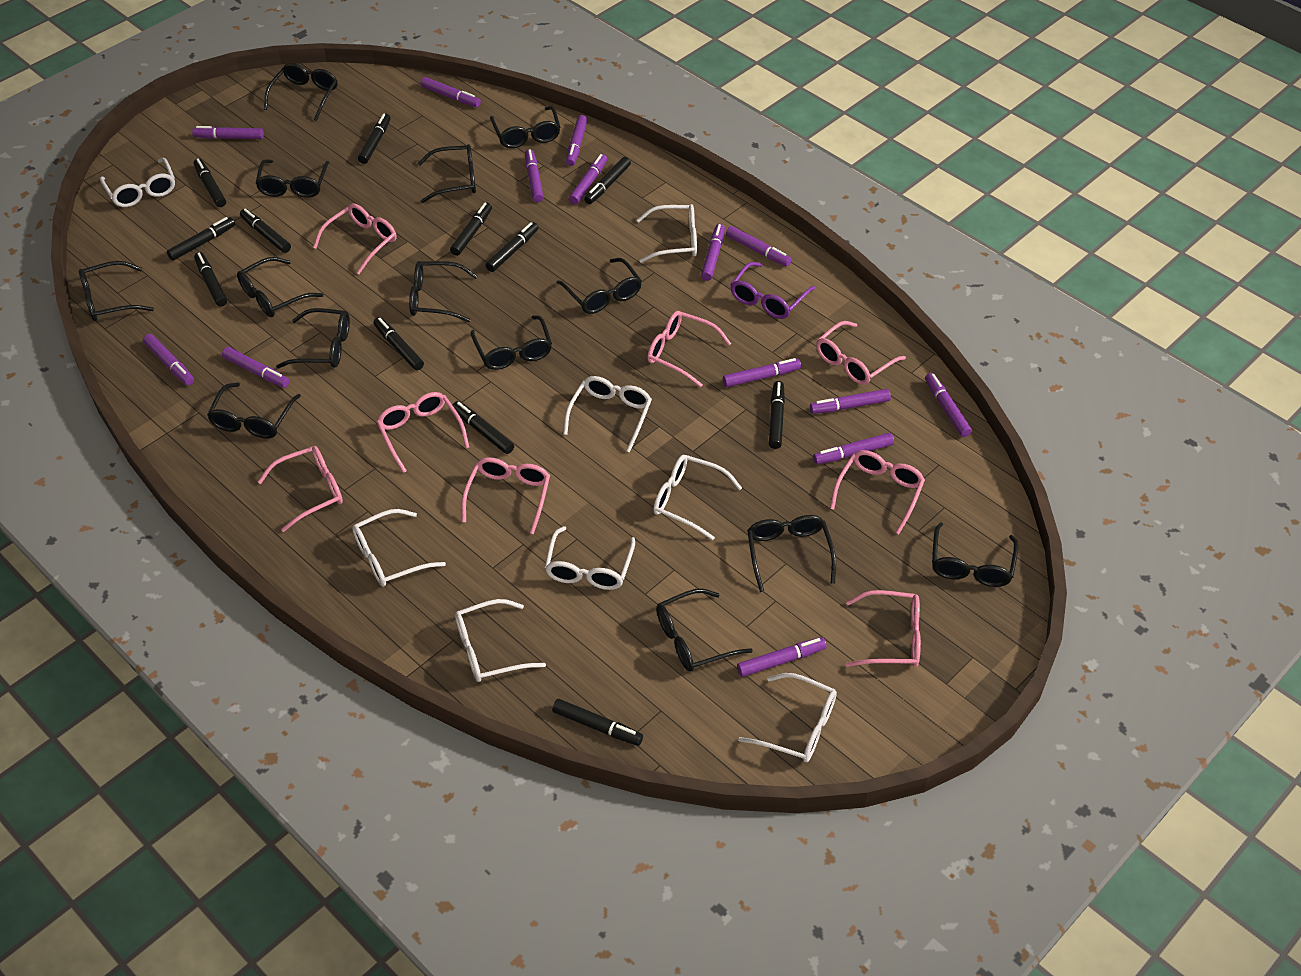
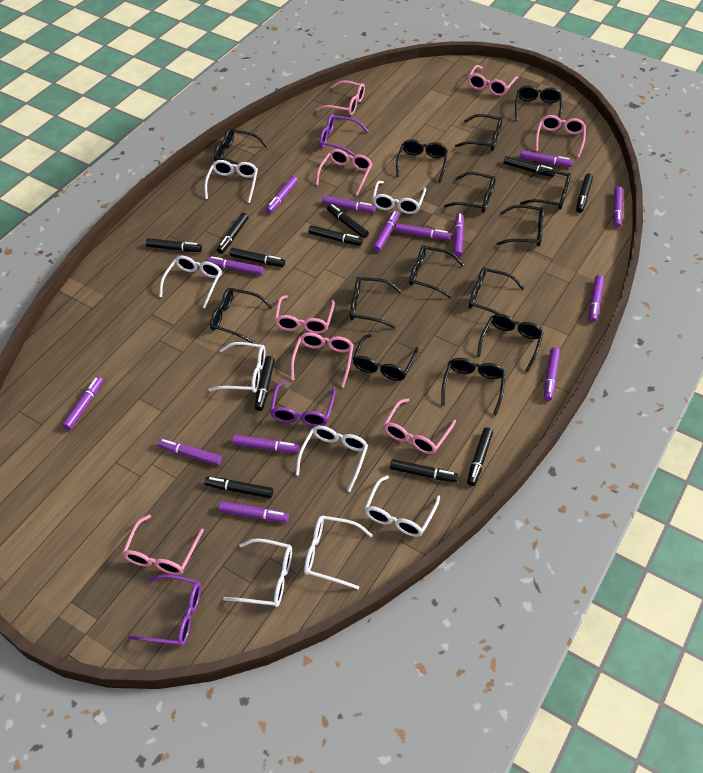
black marker: 12 -> 11
purple glasses: 1 -> 3

